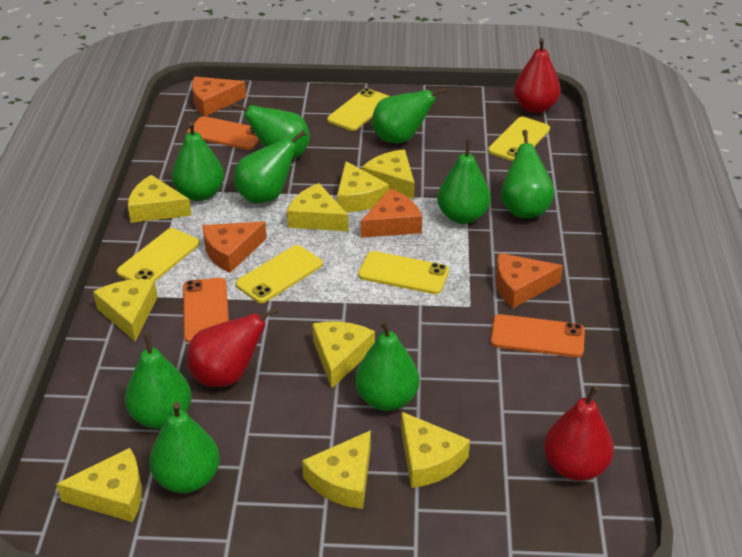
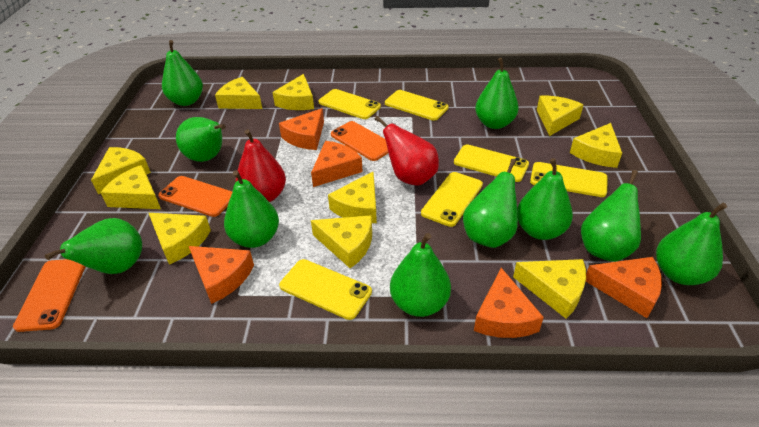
green pear: 9 -> 10
orange cheese: 4 -> 5
red pear: 3 -> 2
yellow cheese: 9 -> 10
yellow phone: 5 -> 6

